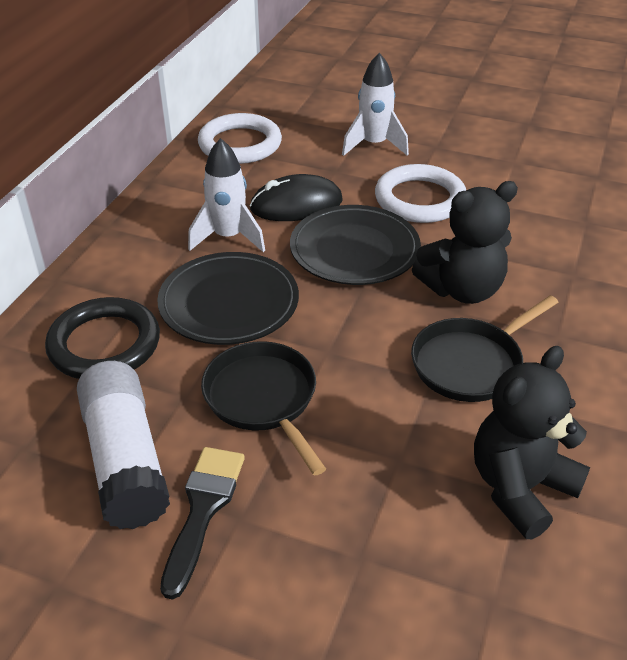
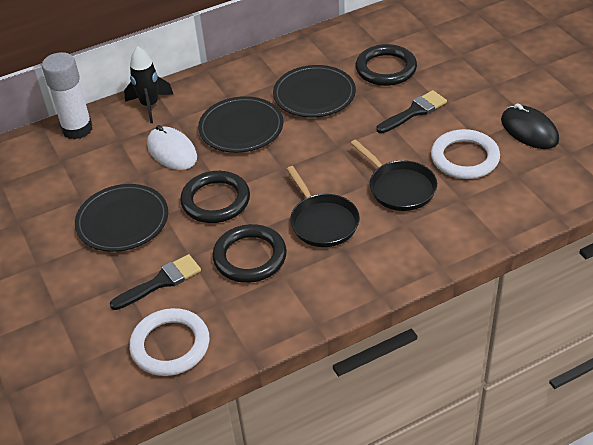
black brush: 1 -> 2
black plate: 2 -> 3
black ring: 1 -> 3
black rocket: 0 -> 1
black teddy bear: 2 -> 0
white mouse: 0 -> 1
white rocket: 2 -> 0

